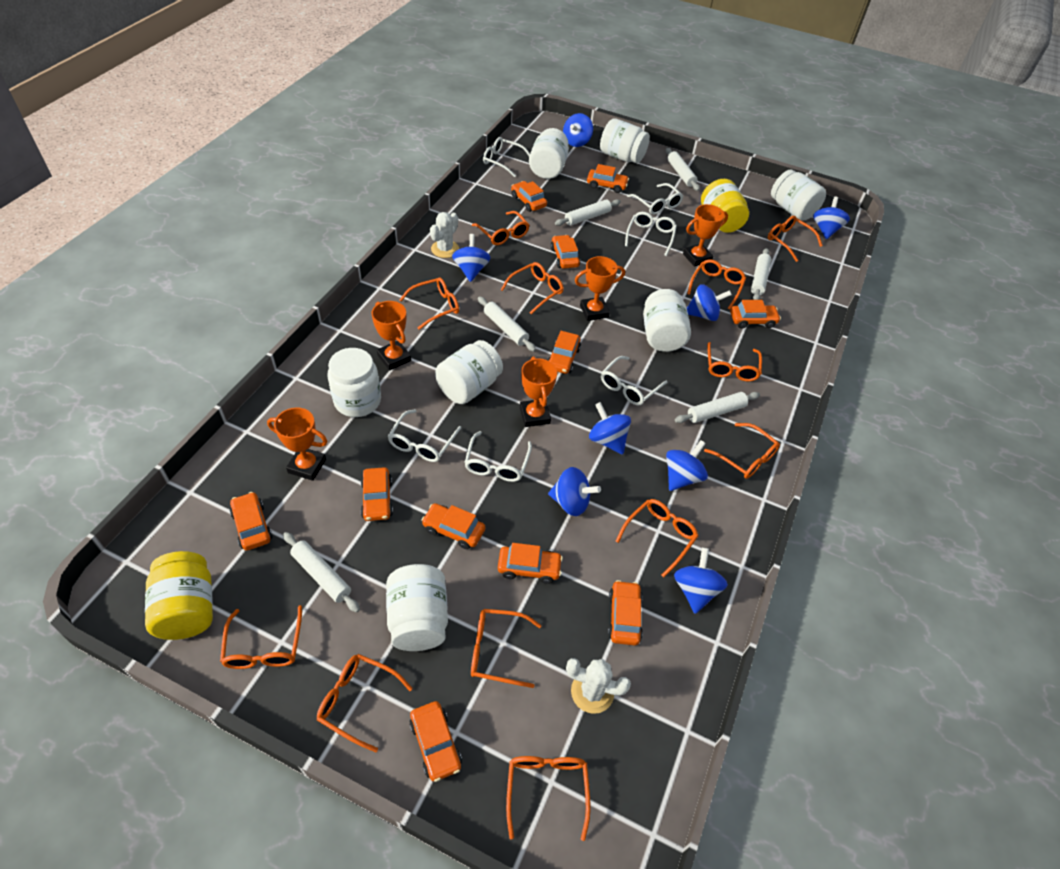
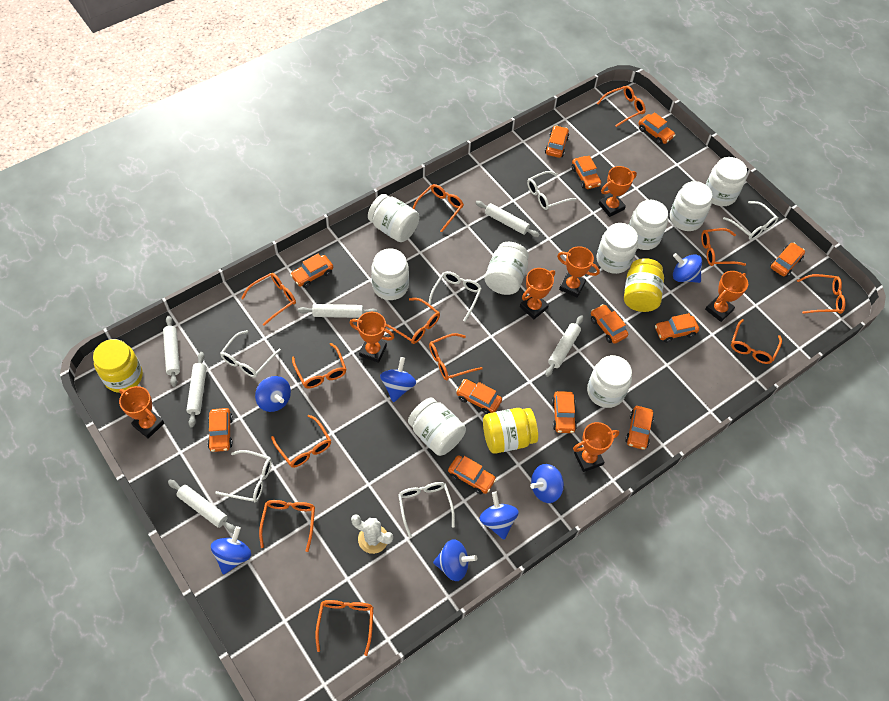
blue spinning top: 8 -> 7
orange car: 11 -> 12
orange trophy: 5 -> 7
white cactus: 2 -> 1
white jar: 7 -> 9
yellow jar: 2 -> 3

